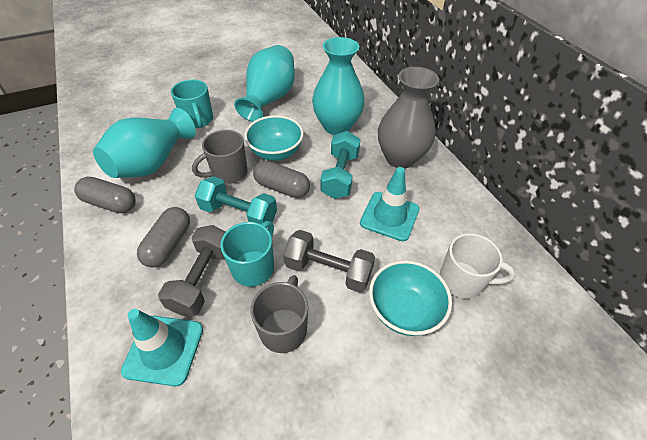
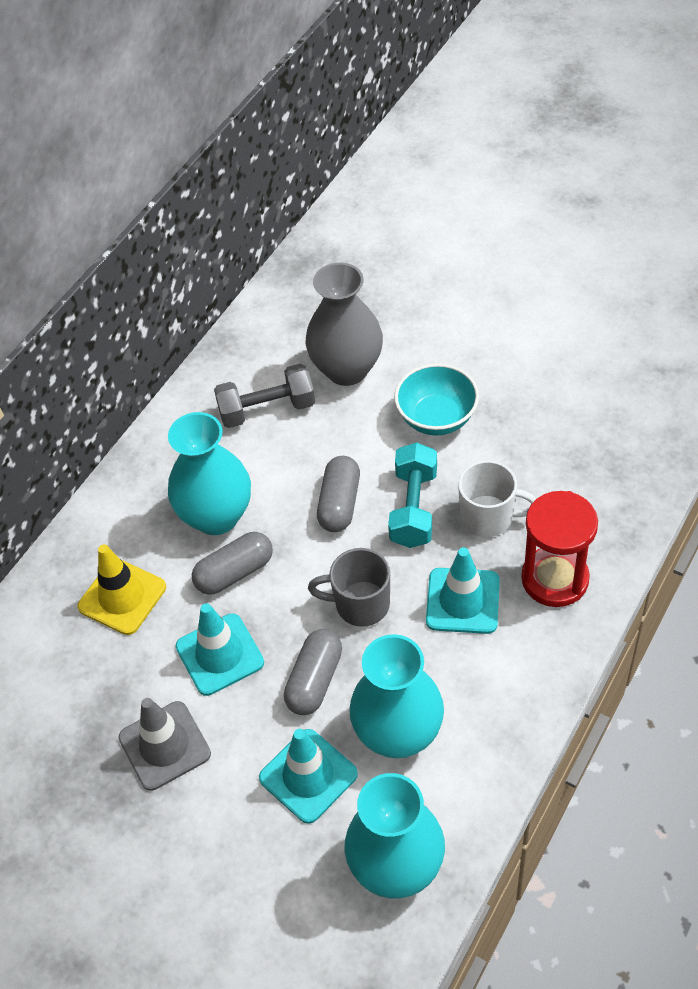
grey dumbbell: 2 -> 1
grey mug: 2 -> 1
grey traffic cone: 0 -> 1
red hourglass: 0 -> 1
turquoise bowl: 2 -> 1
turquoise dumbbell: 2 -> 1
turquoise mug: 2 -> 0
turquoise traffic cone: 2 -> 3
yellow traffic cone: 0 -> 1

